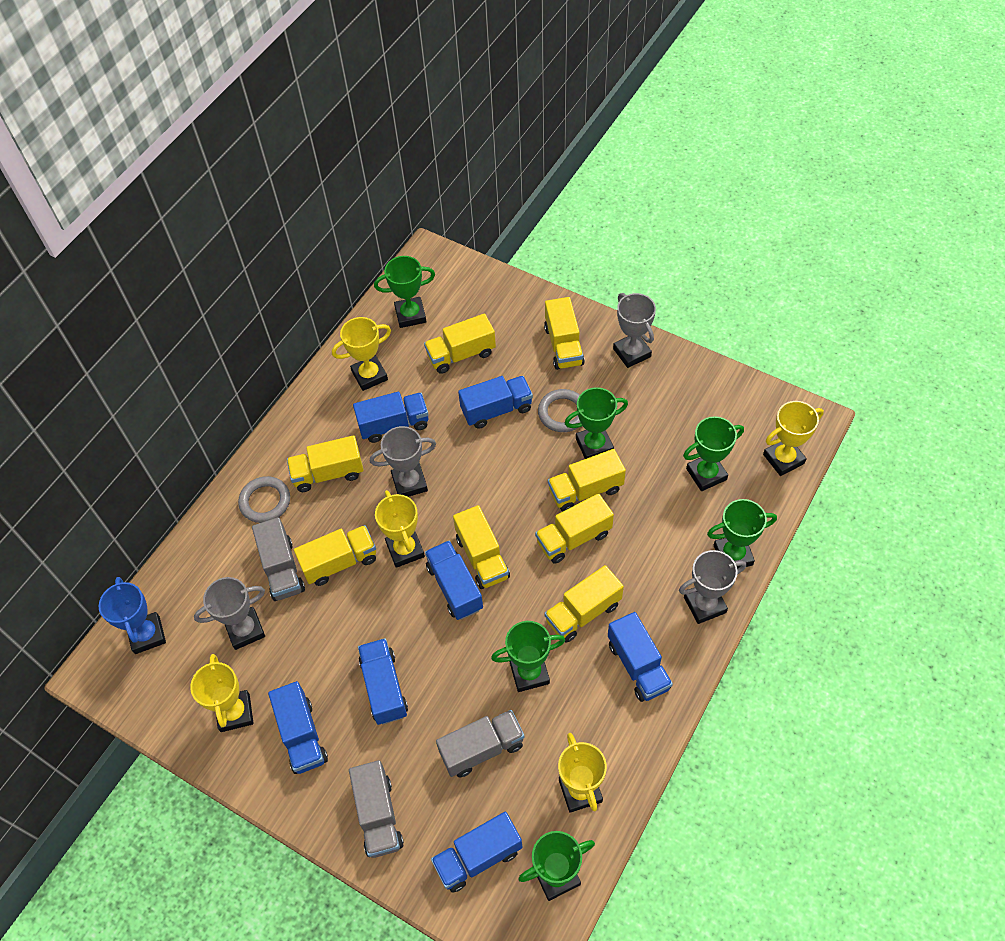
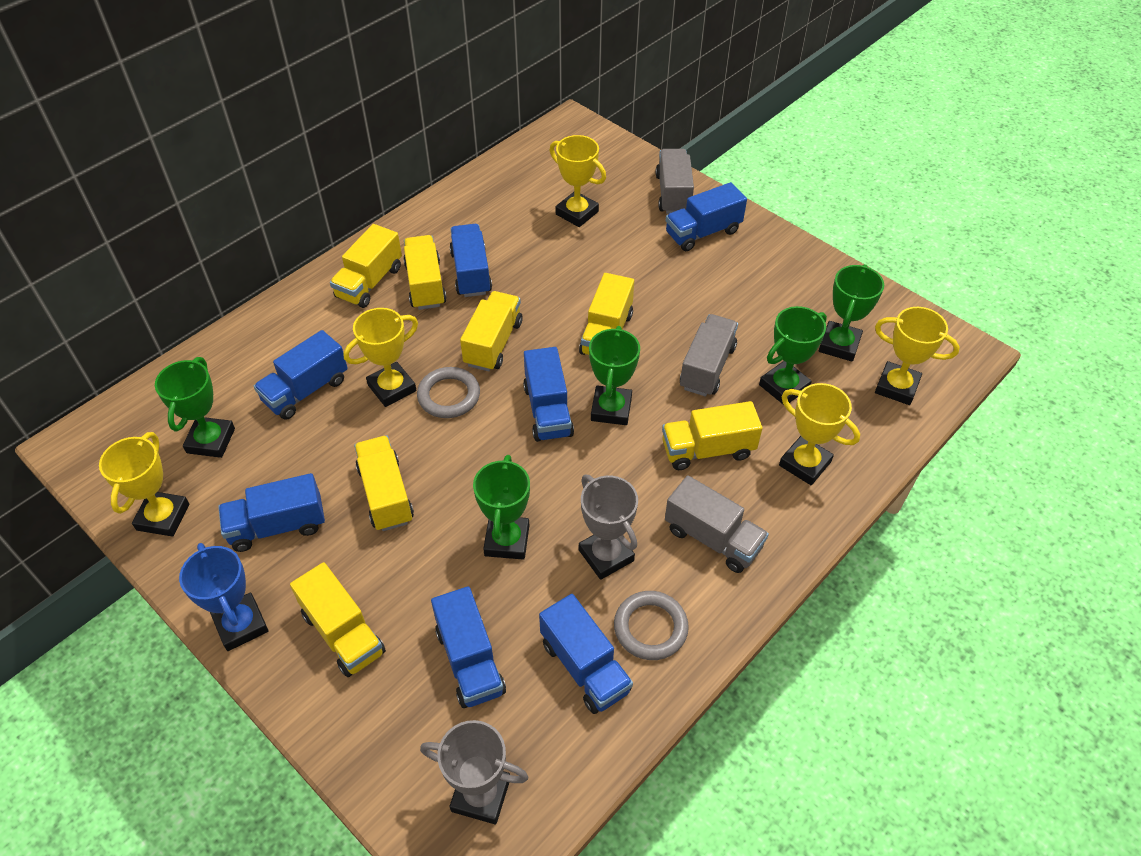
green trophy: 6 -> 5
grey trophy: 4 -> 2
yellow truck: 8 -> 7

